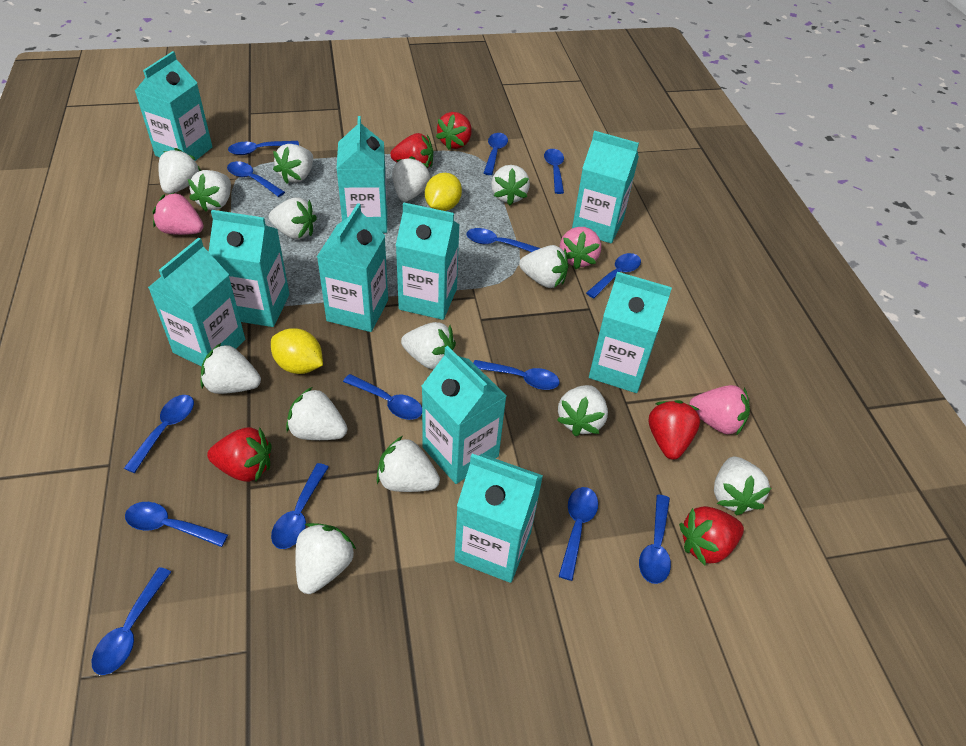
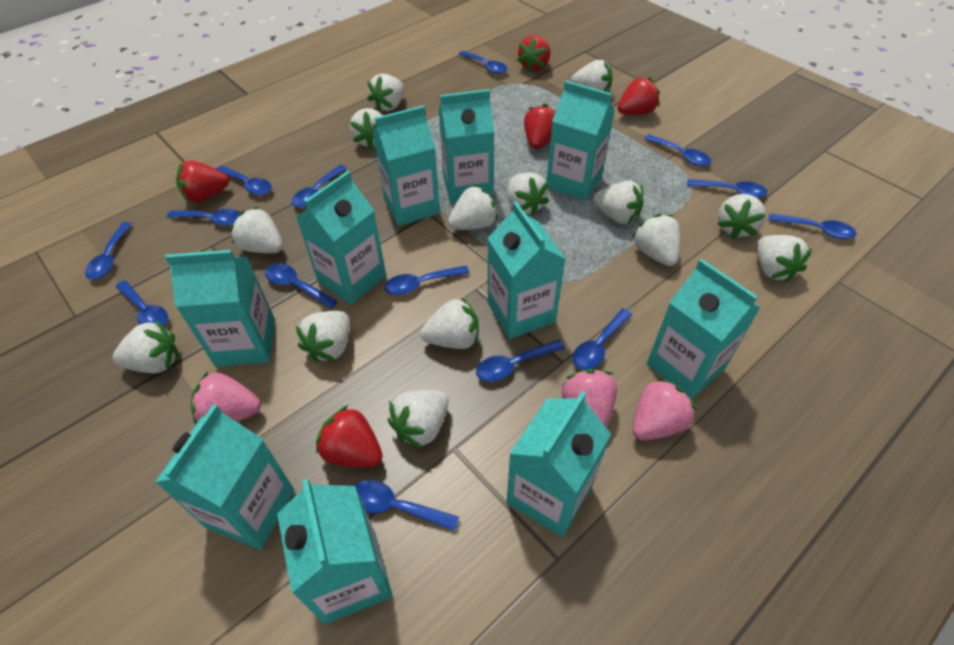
yellow lemon: 2 -> 0

